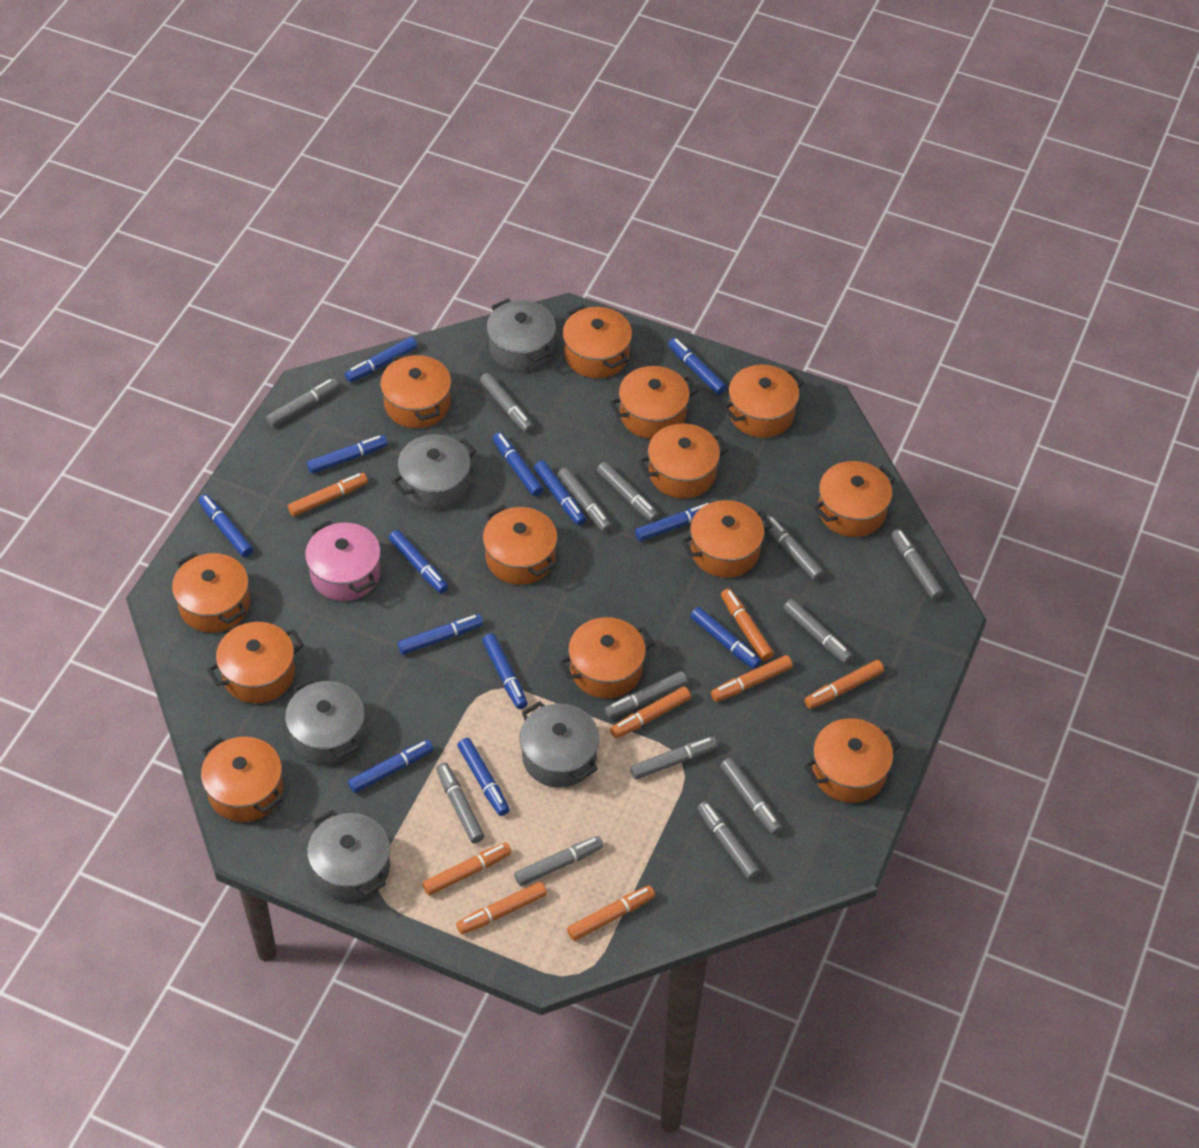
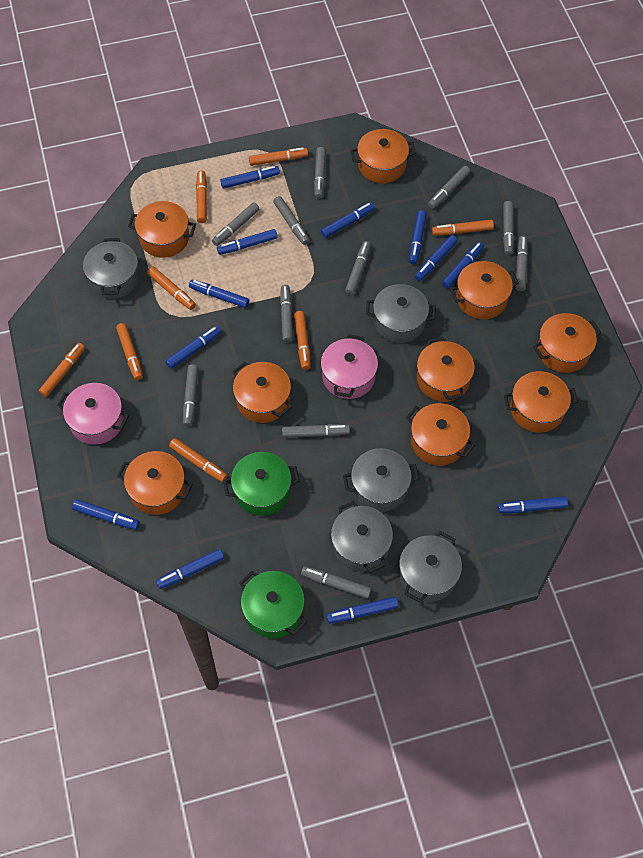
blue marker: 13 -> 12
green pot: 0 -> 2
grey marker: 13 -> 11
orange pot: 13 -> 9
pink pot: 1 -> 2

